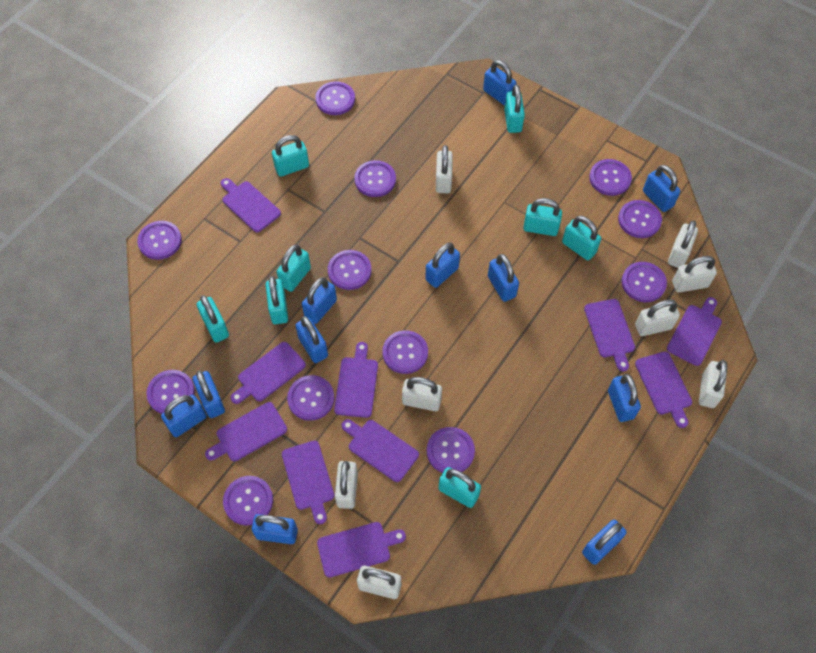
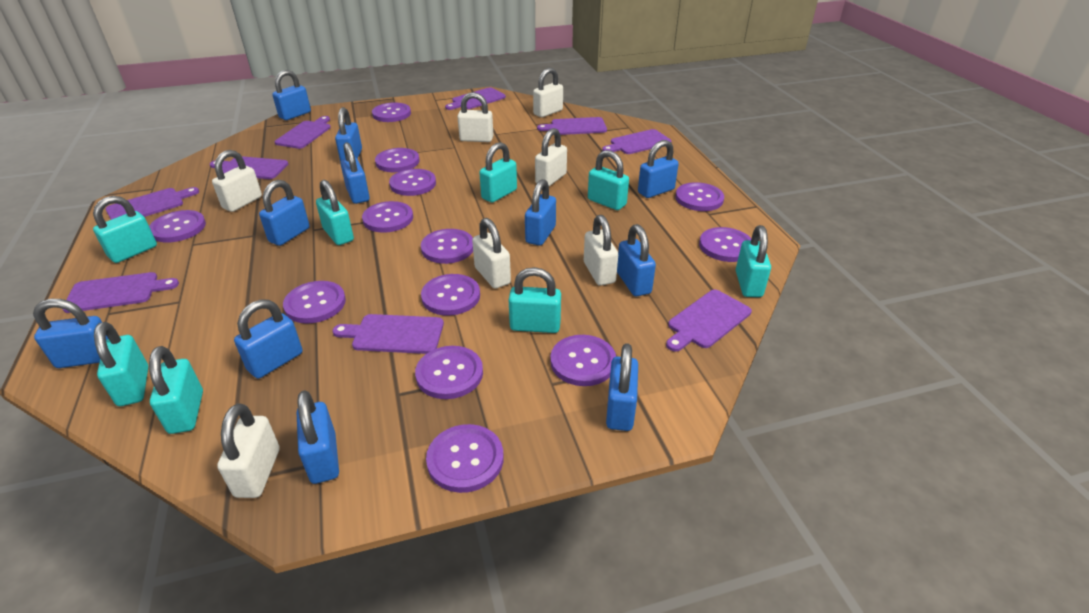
purple button: 12 -> 13
purple cutting board: 10 -> 9
white padlock: 8 -> 7

